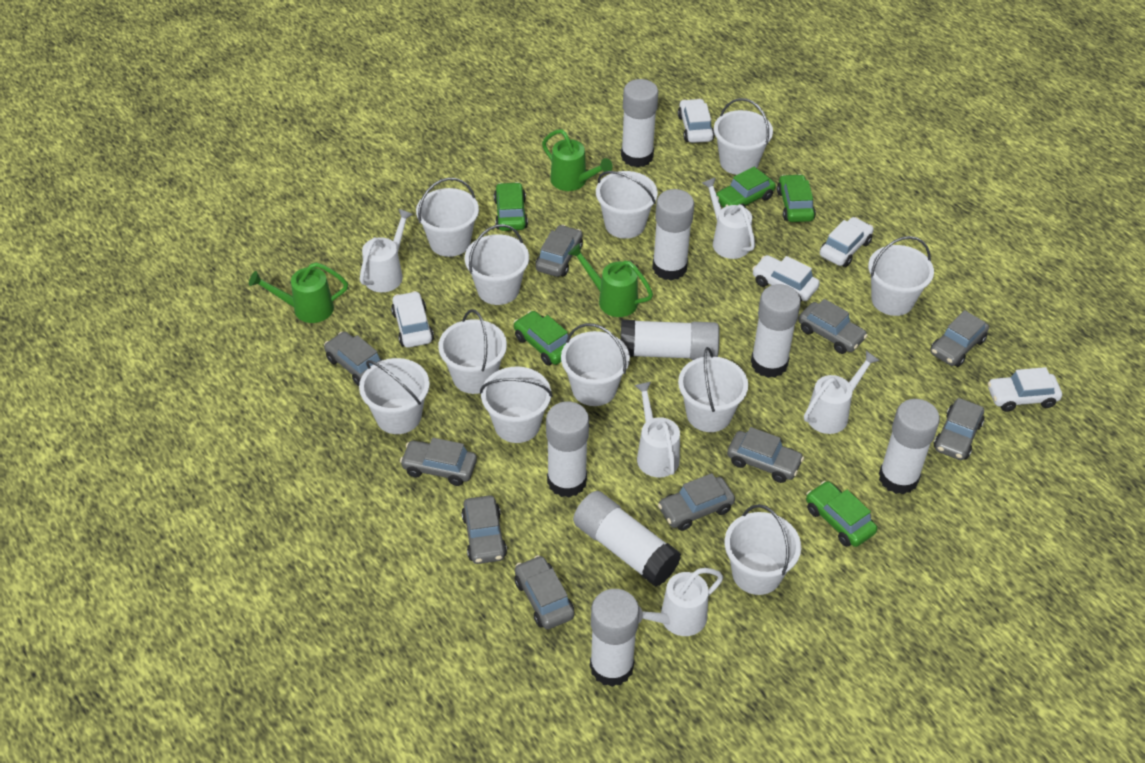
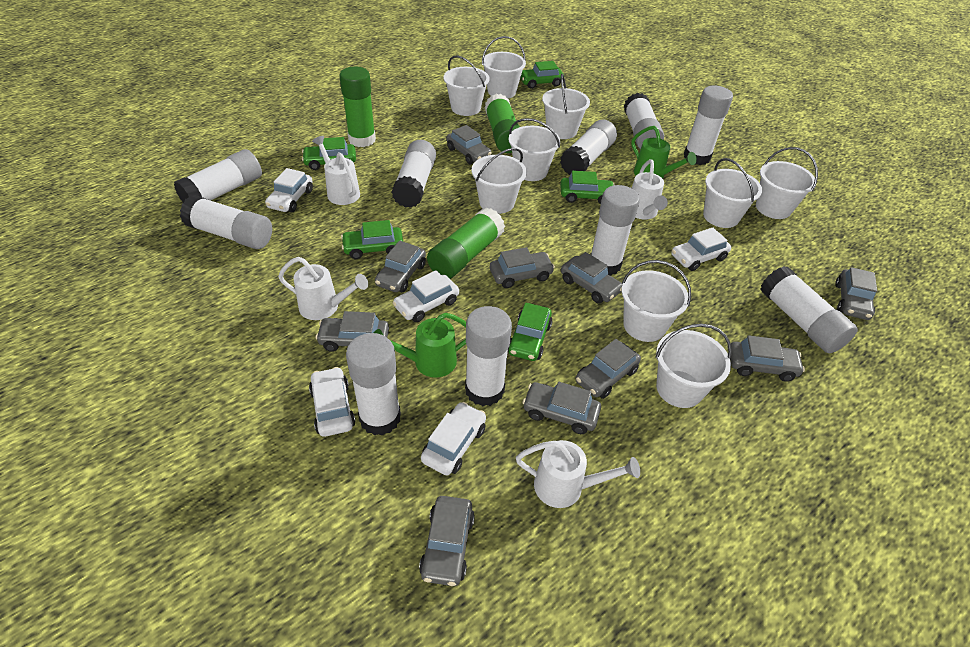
green glue stick: 0 -> 3
green watering can: 3 -> 2
white bucket: 11 -> 9
white glue stick: 8 -> 10
white watering can: 5 -> 4

